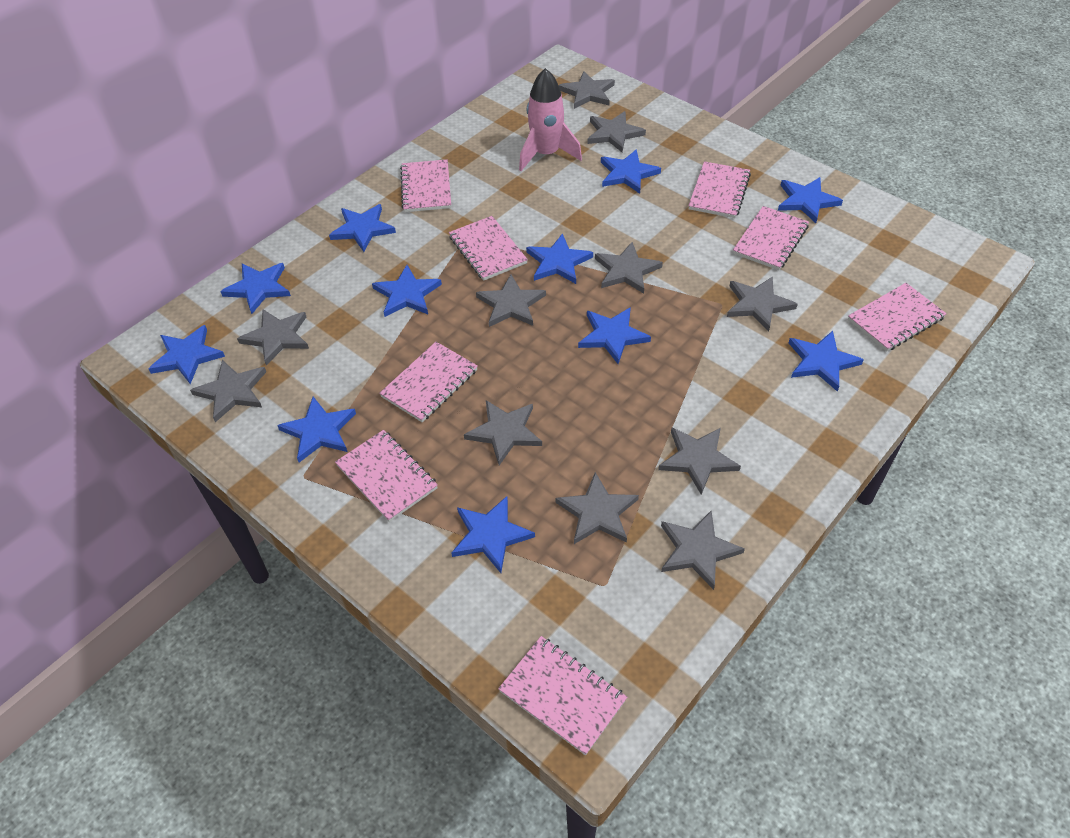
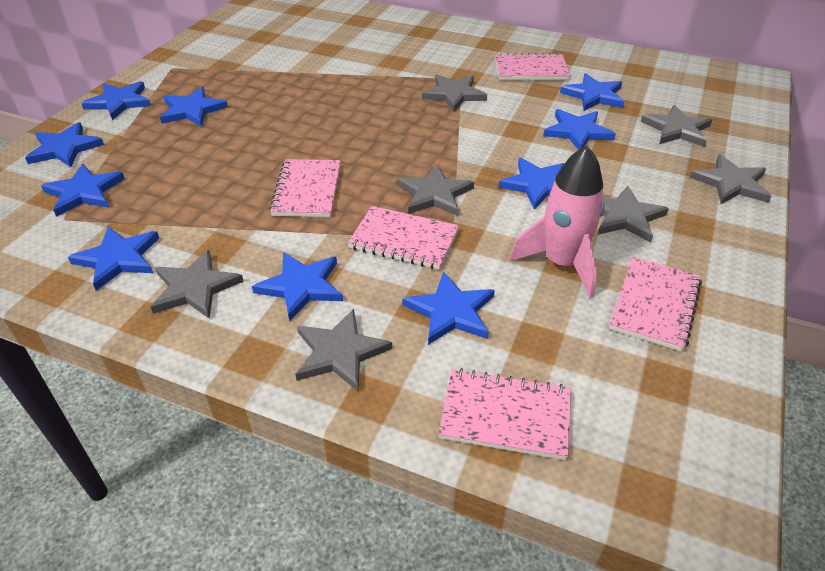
blue star: 11 -> 10
grey star: 11 -> 7
pink notebook: 8 -> 5

